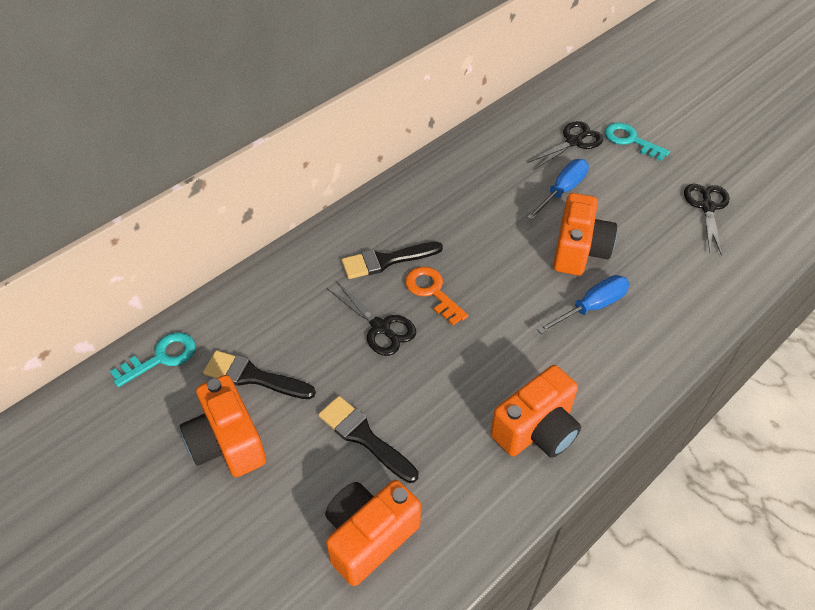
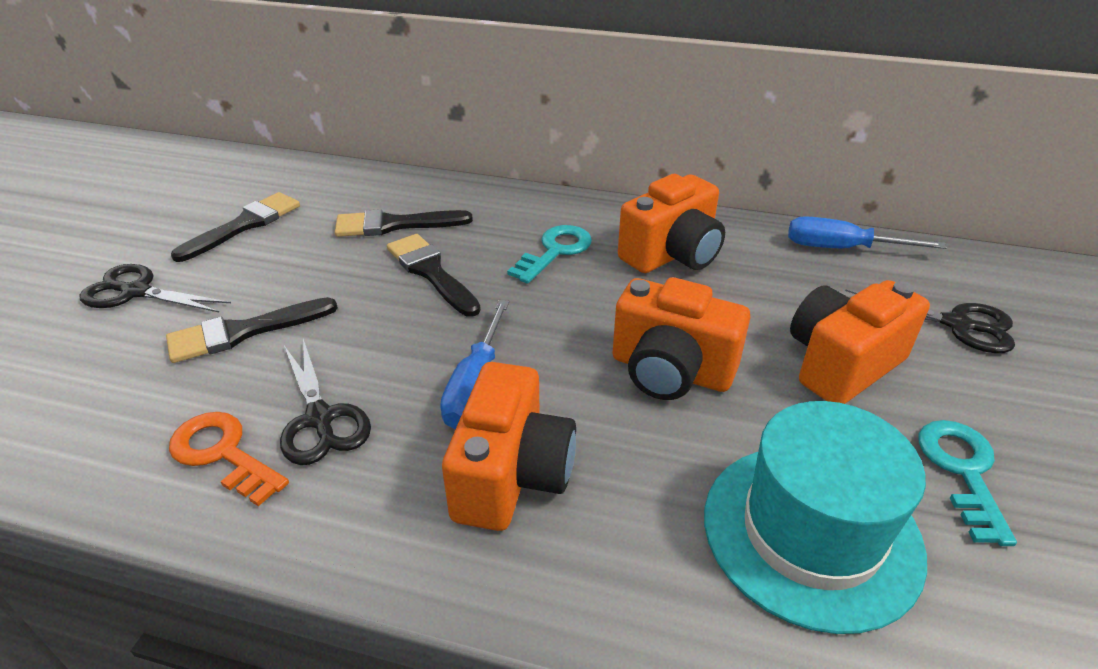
black brush: 3 -> 4
turquoise hat: 0 -> 1

